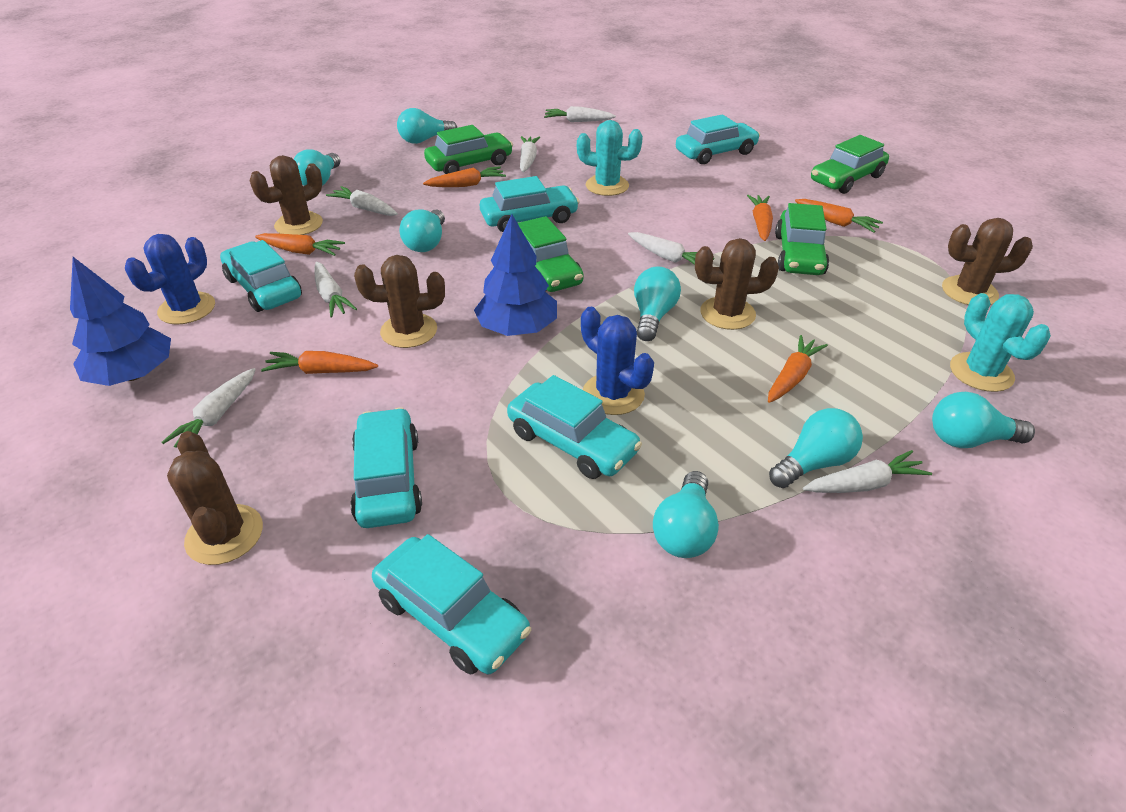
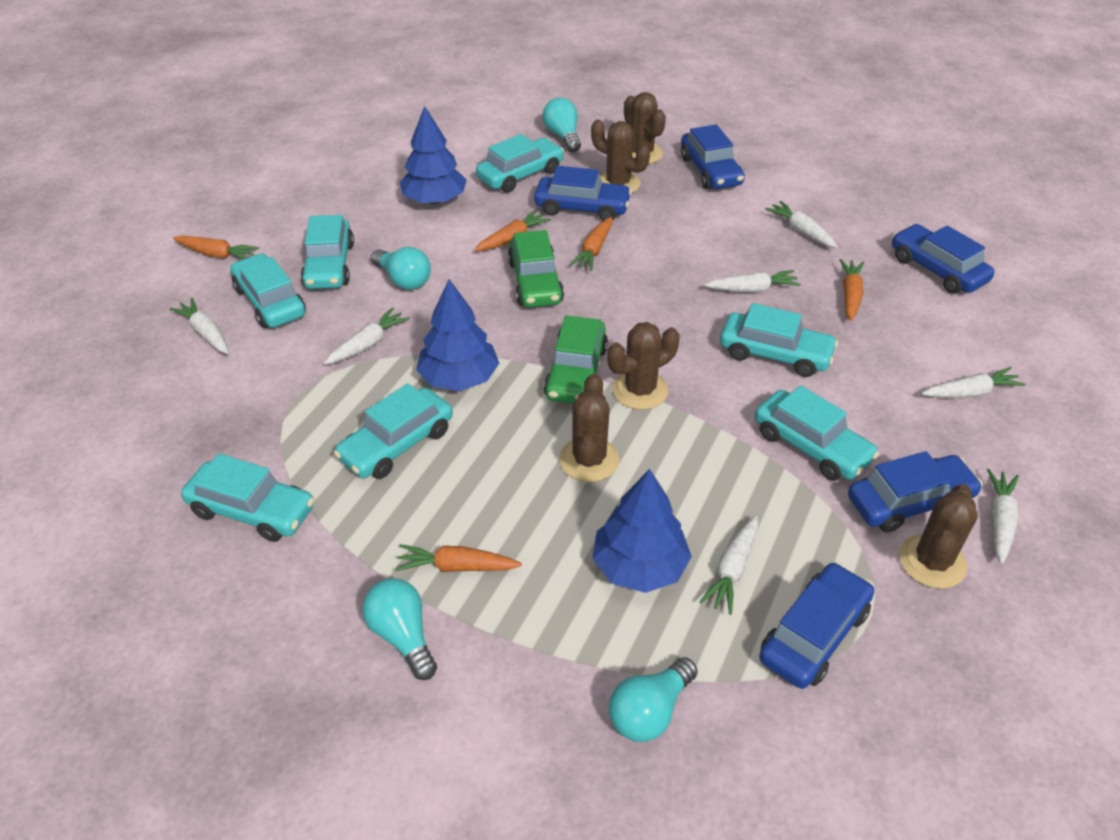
blue cactus: 2 -> 0
blue car: 0 -> 5
blue tree: 2 -> 3
green car: 4 -> 2
orange carrot: 6 -> 5
turquoise cactus: 2 -> 0
turquoise car: 6 -> 7
turquoise light bulb: 7 -> 4

